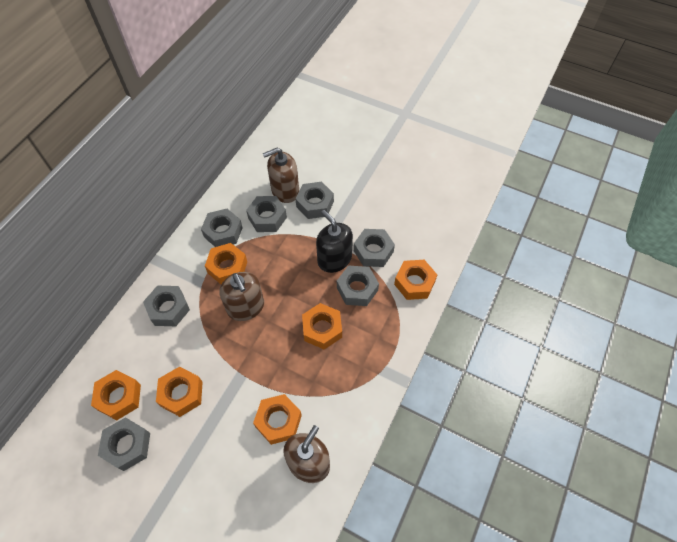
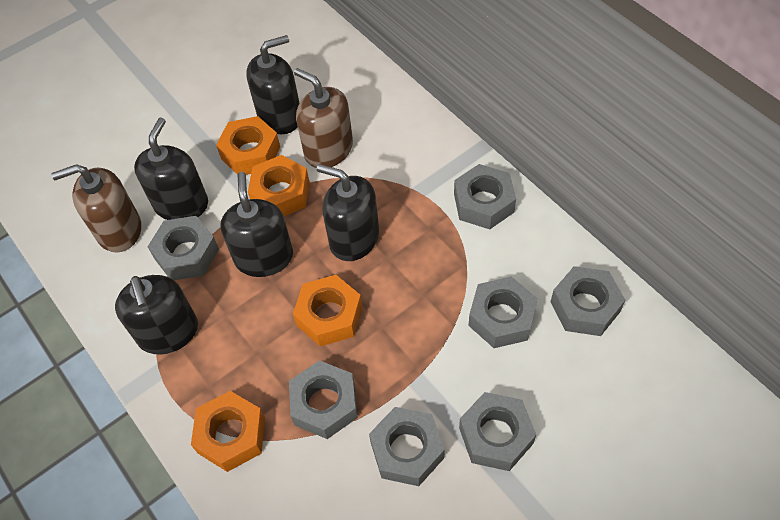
black soap dispenser: 1 -> 5
brown soap dispenser: 3 -> 2
orange nut: 6 -> 4

